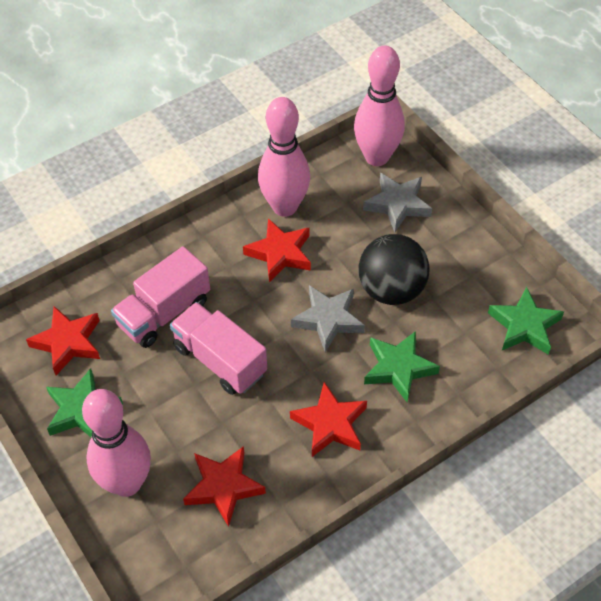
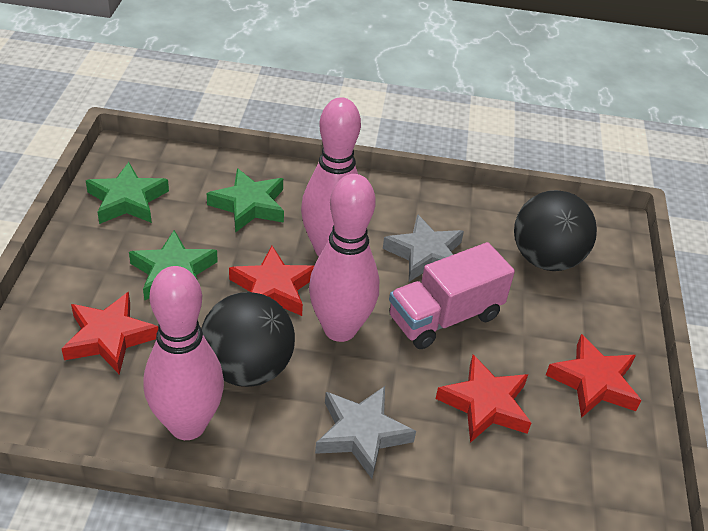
black ball: 1 -> 2
pink truck: 2 -> 1

